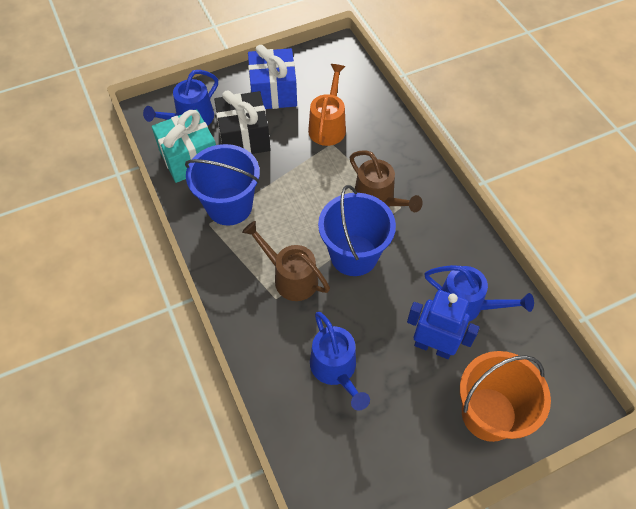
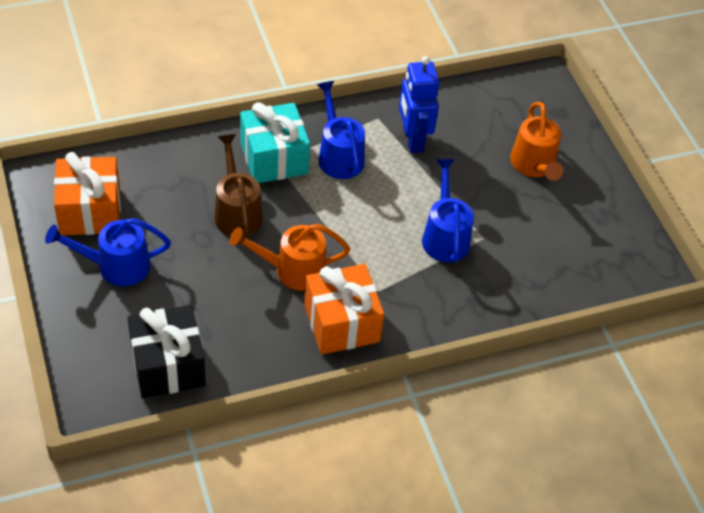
blue bucket: 2 -> 0
blue gift: 1 -> 0
brown watering can: 2 -> 1
orange bucket: 1 -> 0
orange gift: 0 -> 2
orange watering can: 1 -> 2

